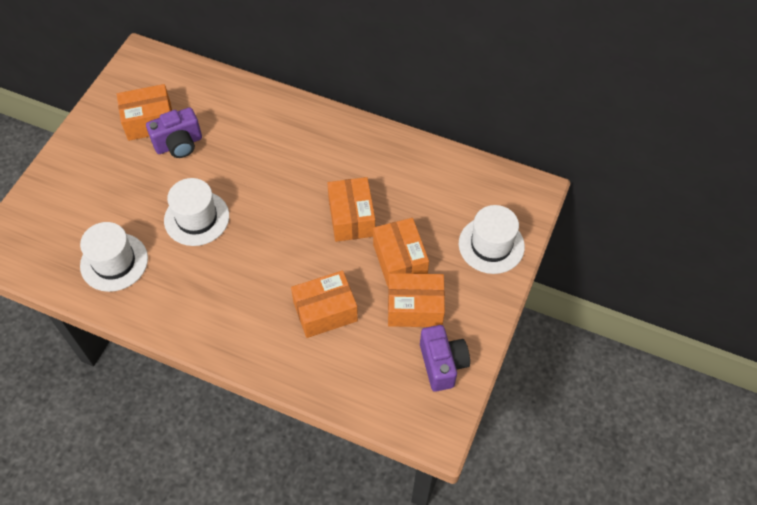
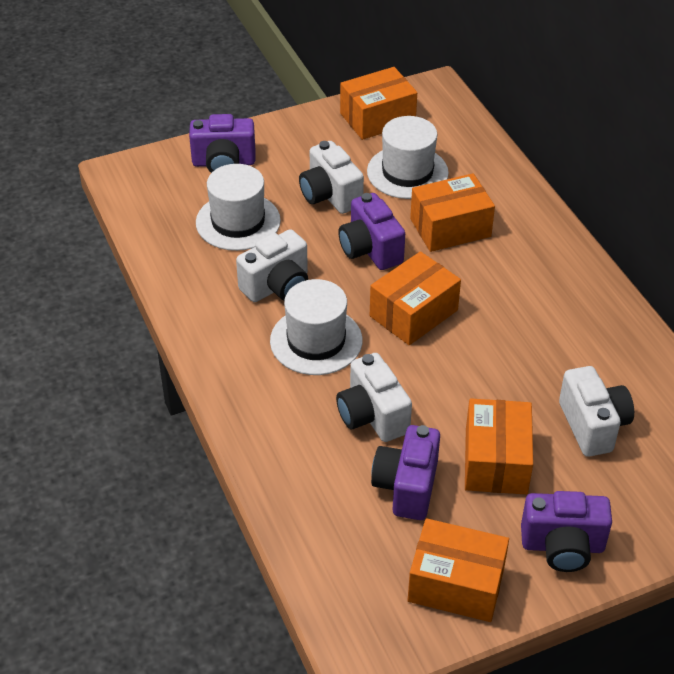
purple camera: 2 -> 4
white camera: 0 -> 4

